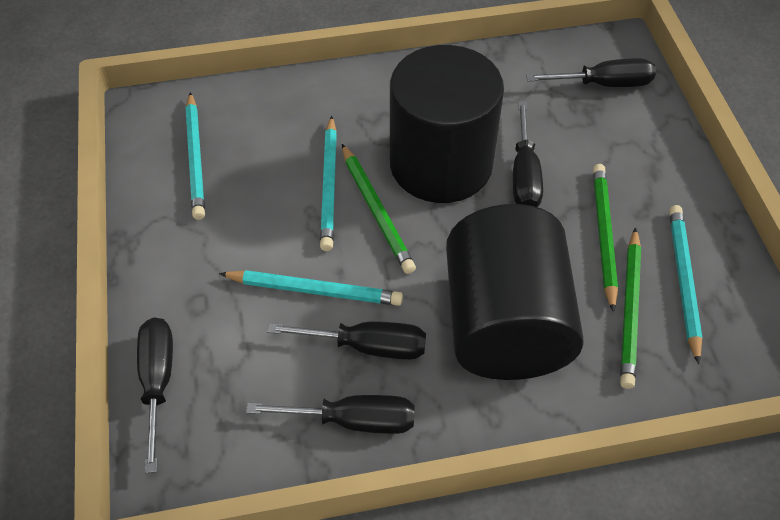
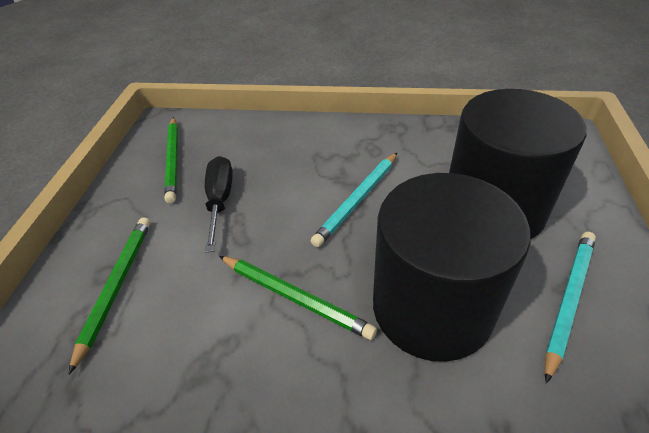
black screwdriver: 5 -> 1
turquoise pencil: 4 -> 2

